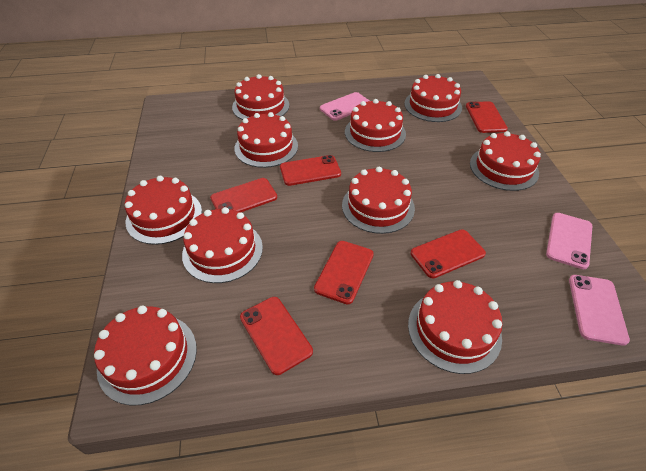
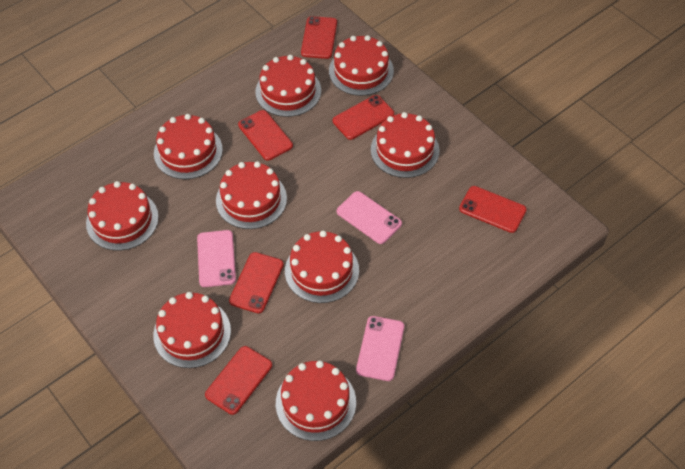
red cake: 10 -> 9

